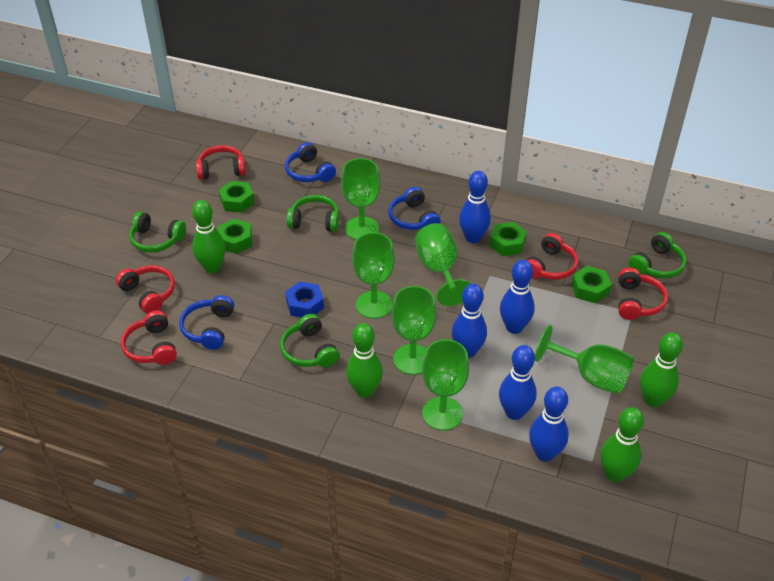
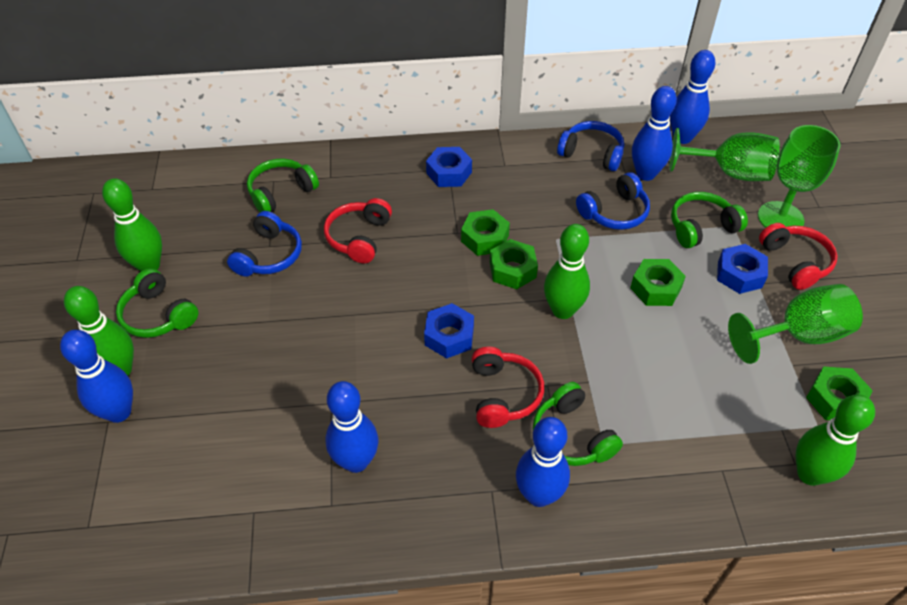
blue nut: 1 -> 3
green goblet: 6 -> 3
red headphones: 5 -> 3

